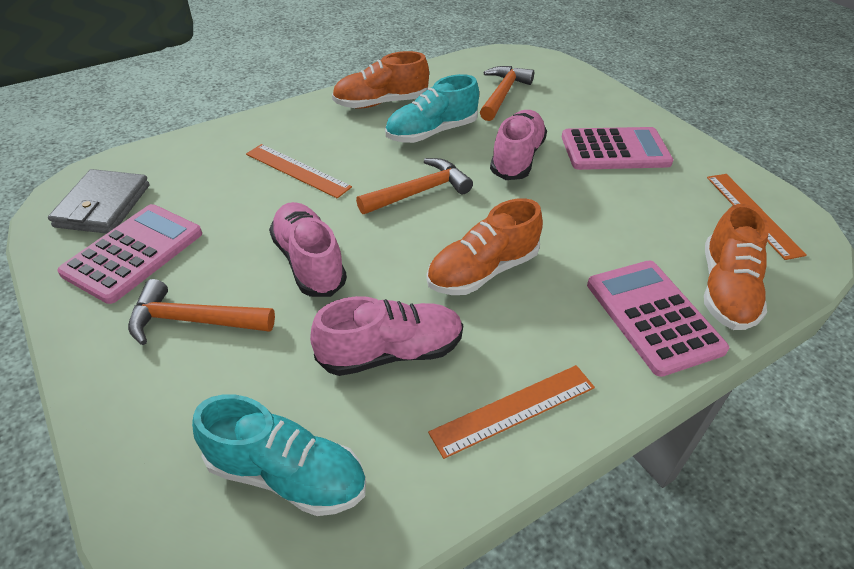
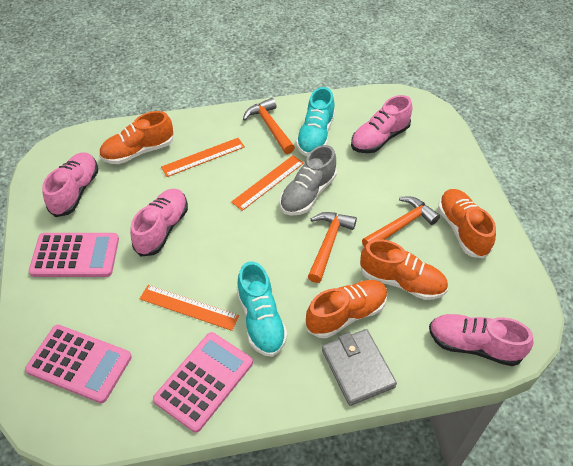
grey shoe: 0 -> 1
orange shoe: 3 -> 4
pink shoe: 3 -> 4

